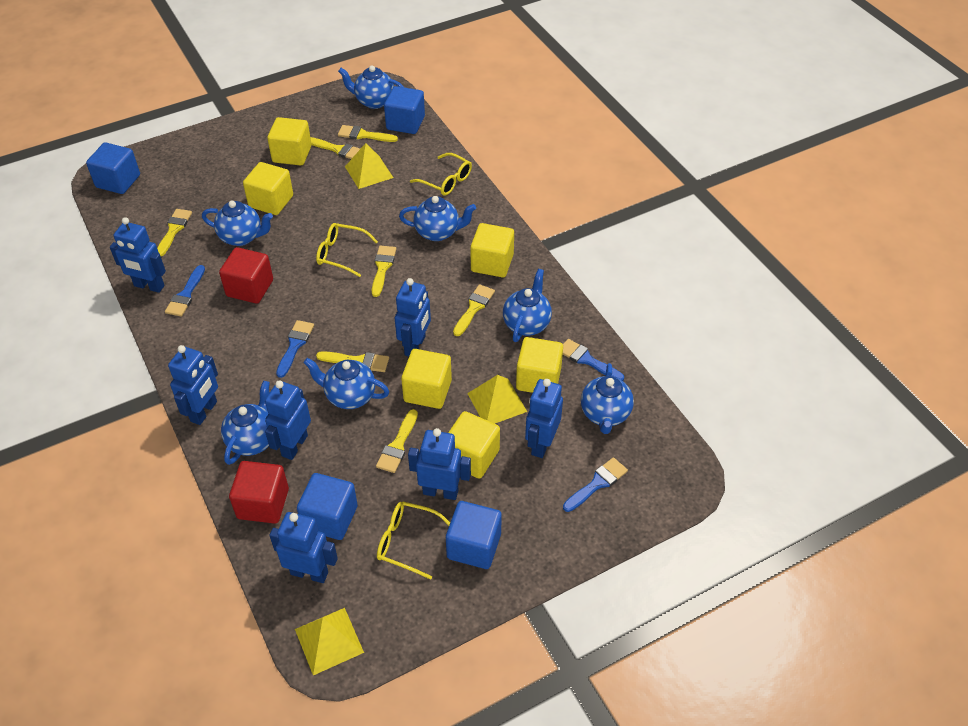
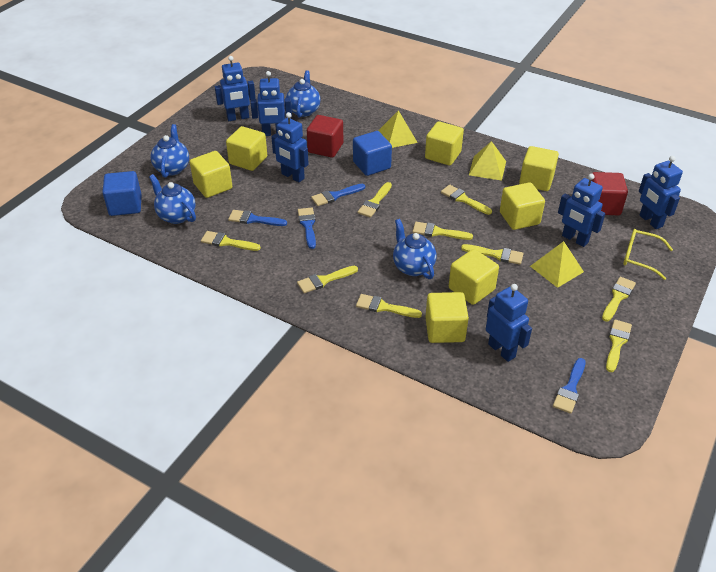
blue cube: 4 -> 2
blue robot: 7 -> 6
blue teapot: 7 -> 4
yellow brush: 7 -> 9
yellow cube: 6 -> 7
yellow glasses: 3 -> 1

